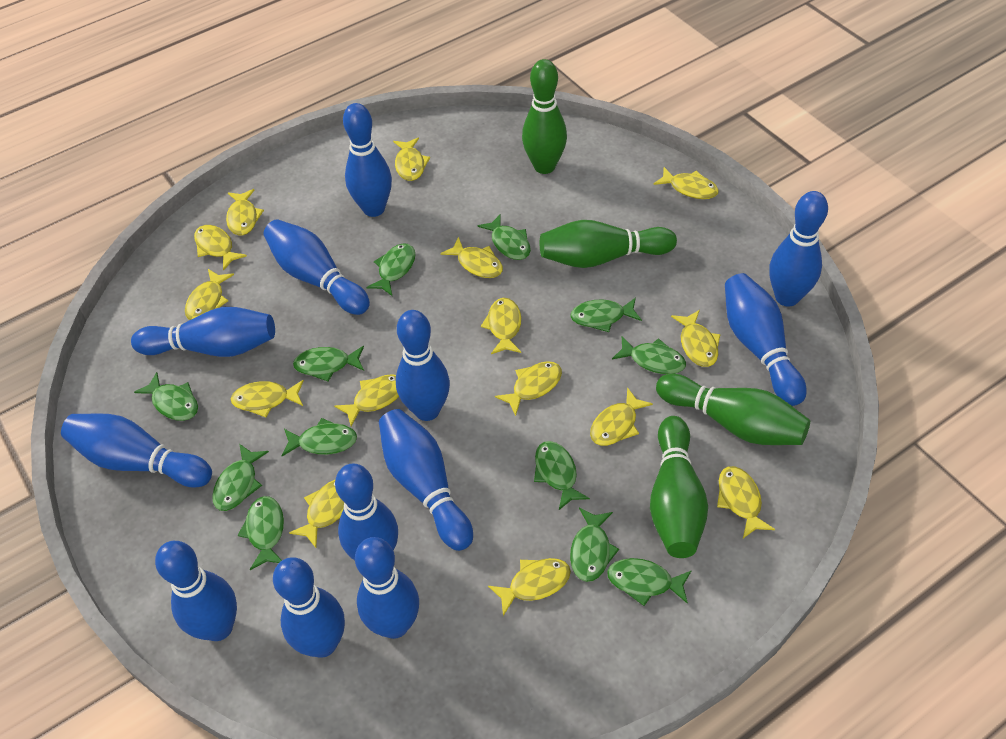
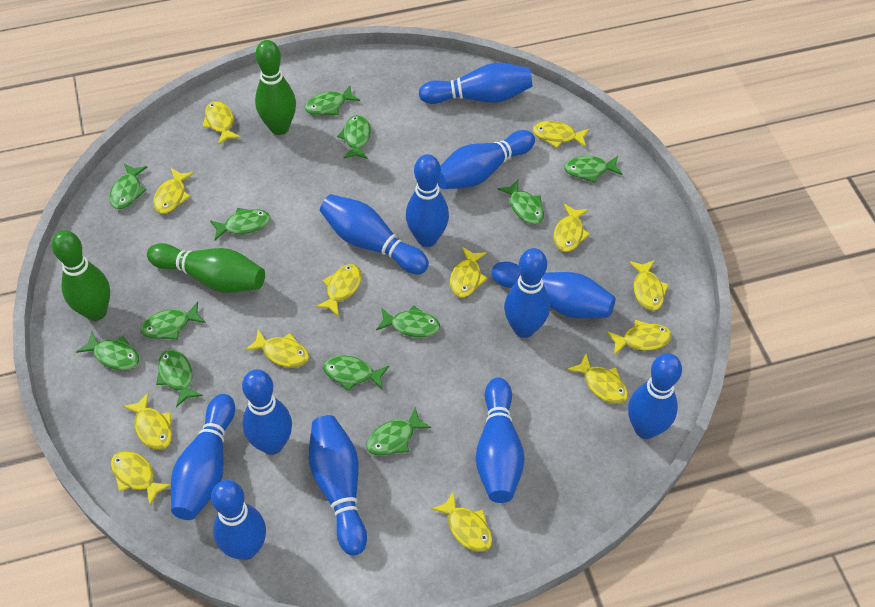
green bowling pin: 4 -> 3
yellow fish: 15 -> 13

